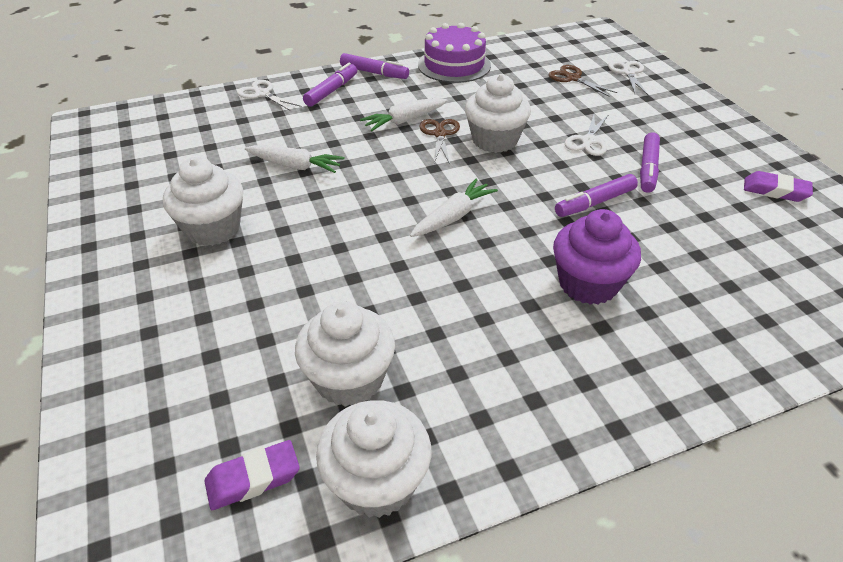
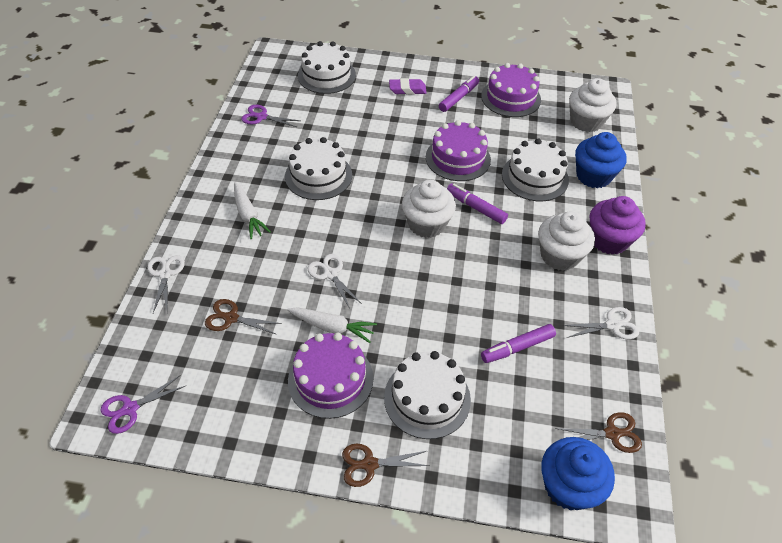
blue cupcake: 0 -> 2
brown scissors: 2 -> 3
purple cake: 1 -> 3
purple eraser: 2 -> 1
purple marker: 4 -> 3
purple scissors: 0 -> 2
white cake: 0 -> 4
white carrot: 3 -> 2
white cupcake: 4 -> 3

